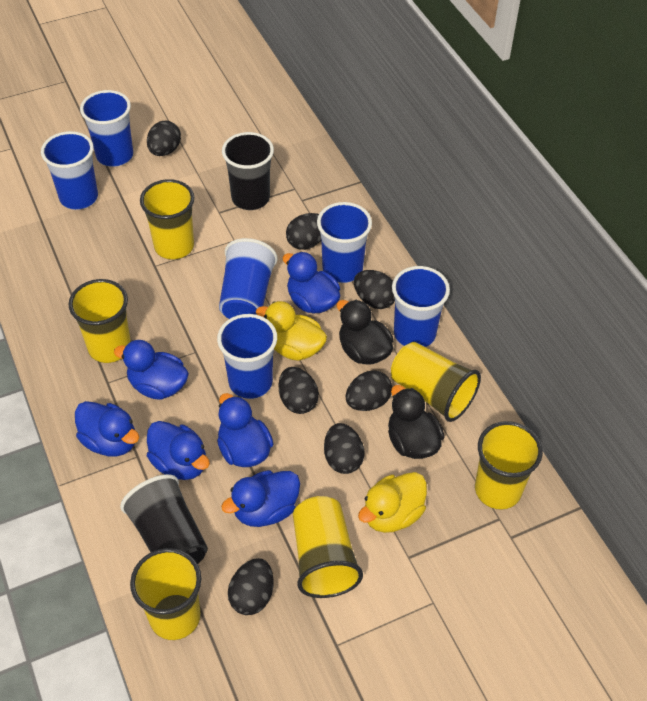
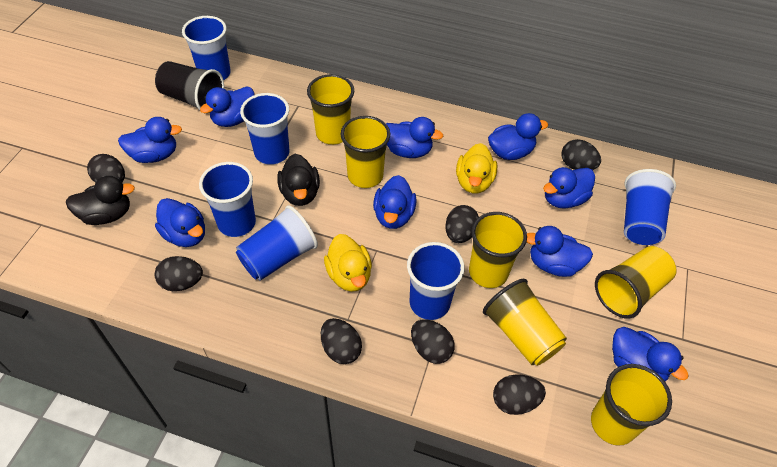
black cup: 2 -> 1
blue duck: 6 -> 9

